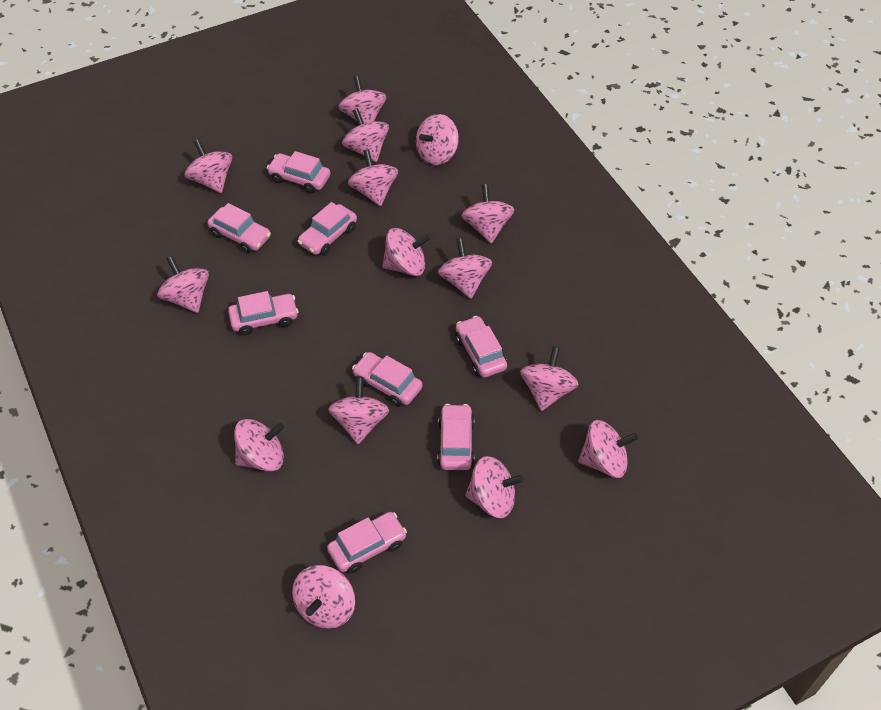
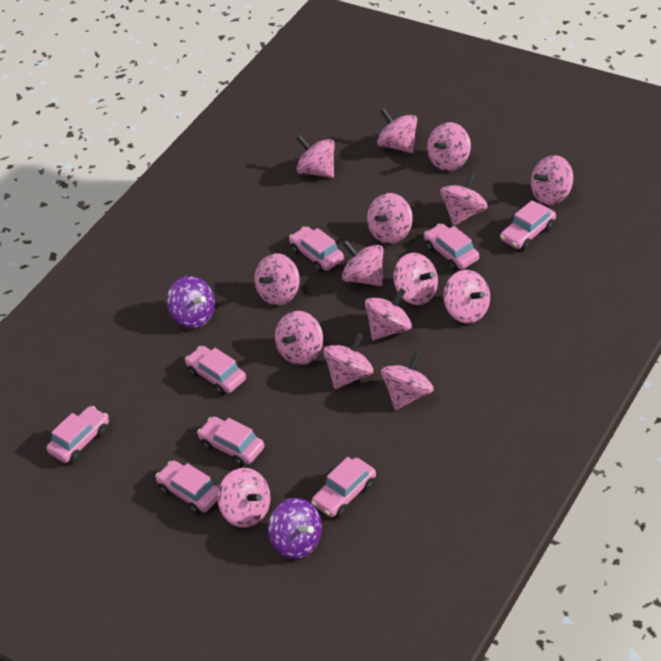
purple spinning top: 0 -> 2

